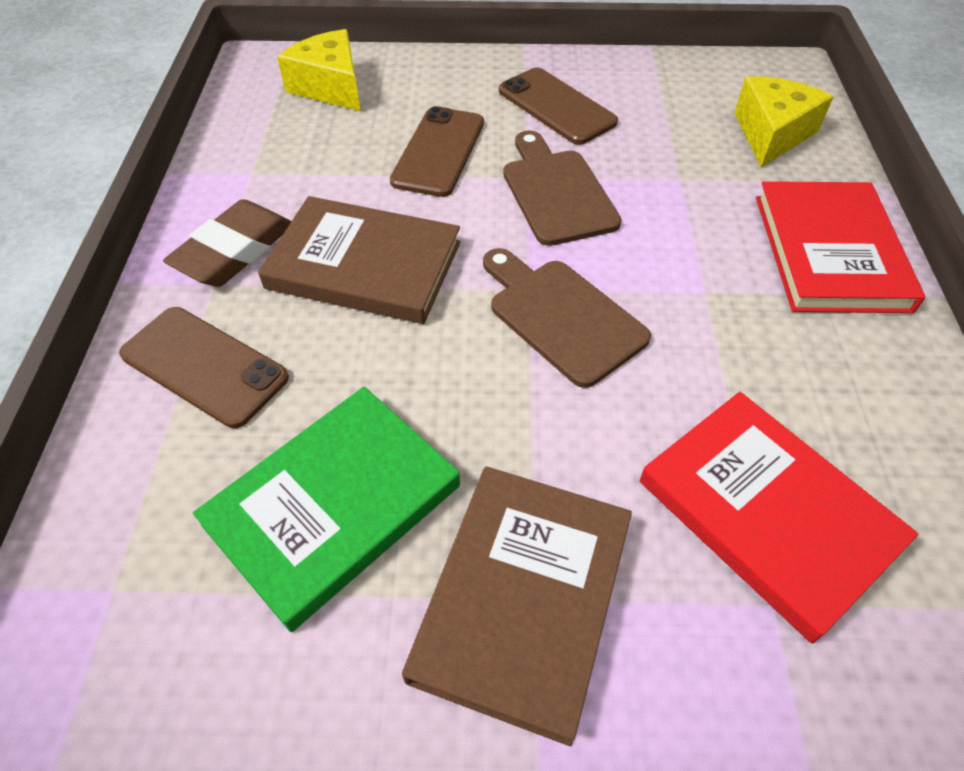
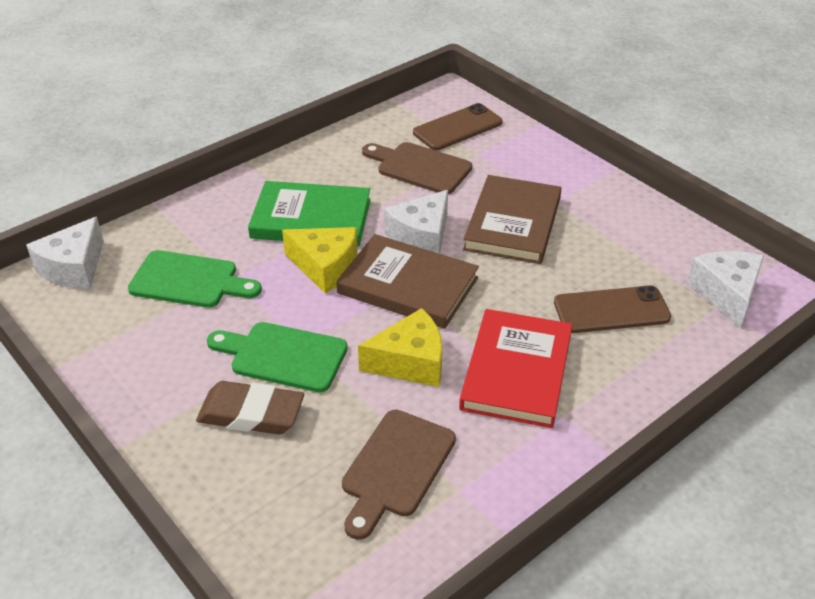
brown phone: 3 -> 2
green cutting board: 0 -> 2
red book: 2 -> 1
white cheese: 0 -> 3

